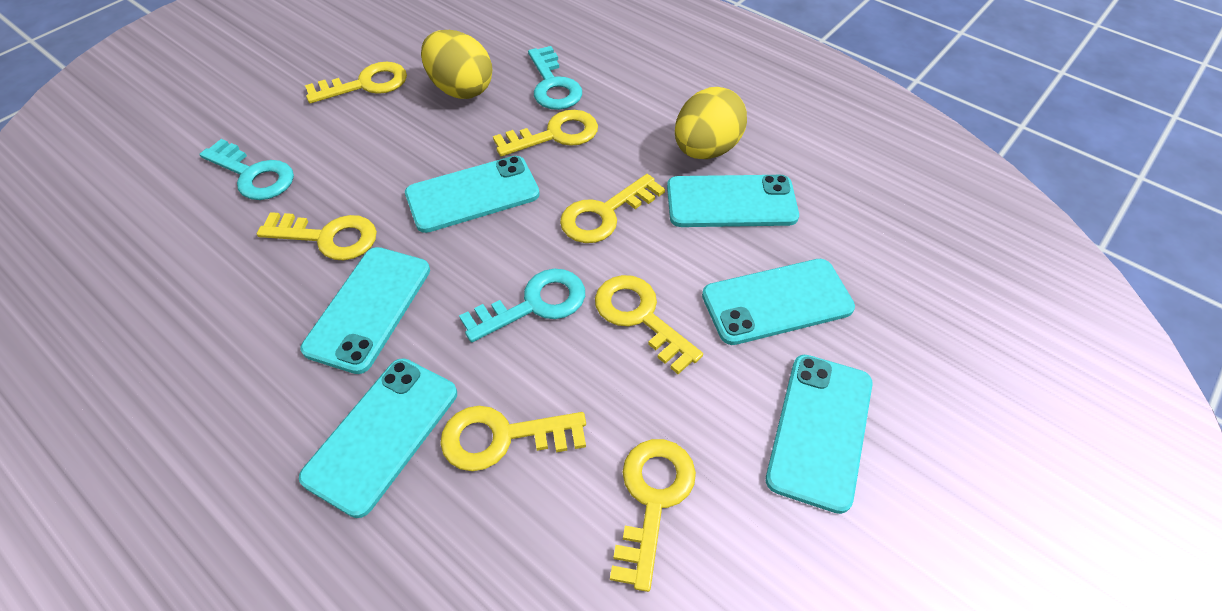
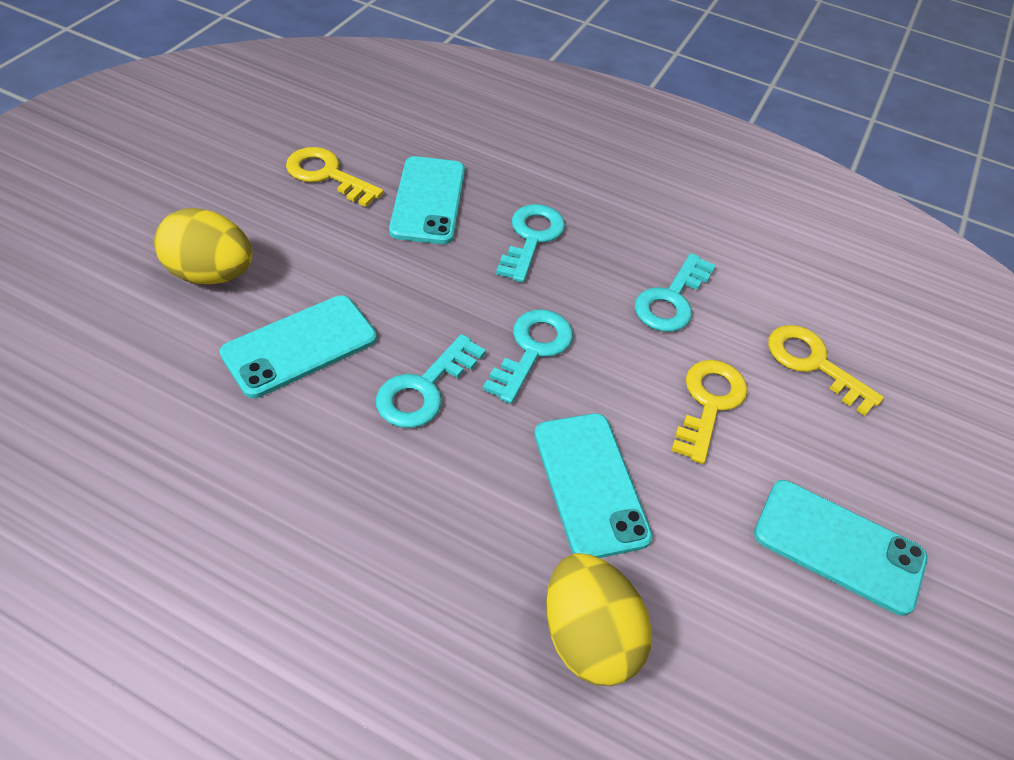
turquoise key: 3 -> 4
turquoise phone: 6 -> 4
yellow key: 7 -> 3

